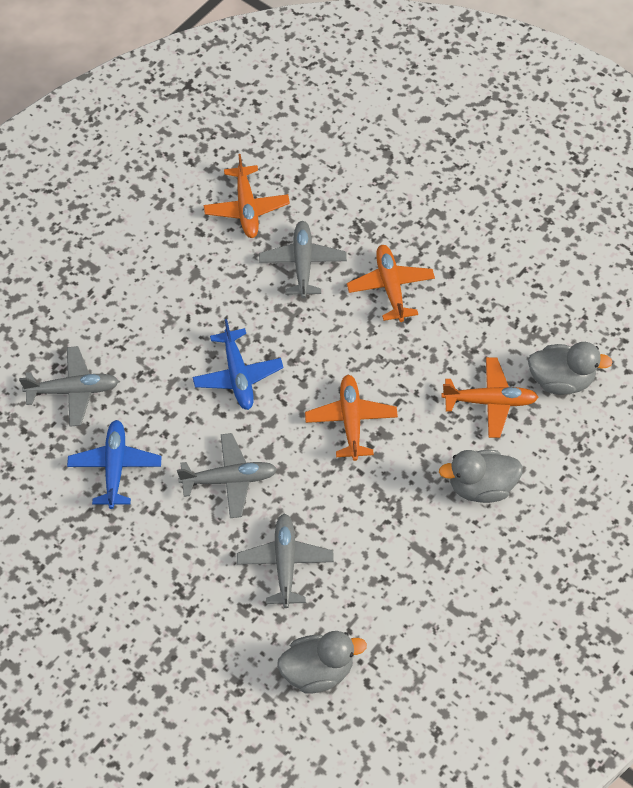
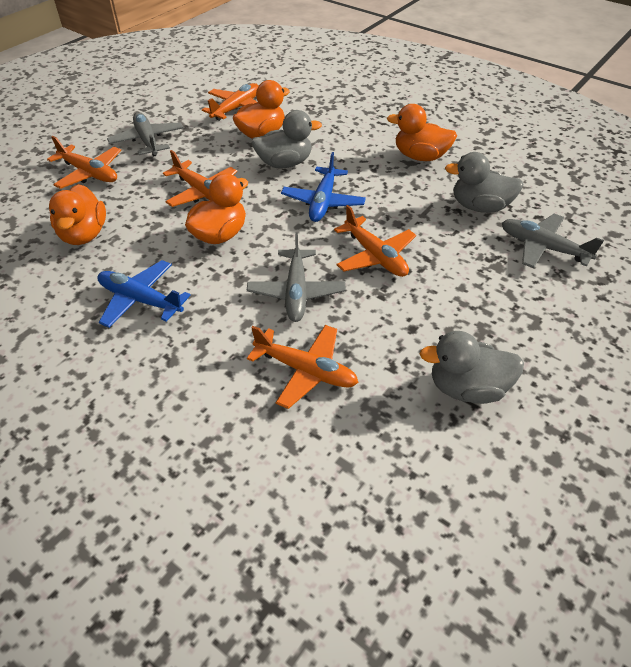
grey plane: 4 -> 3
orange duck: 0 -> 4
orange plane: 4 -> 5

